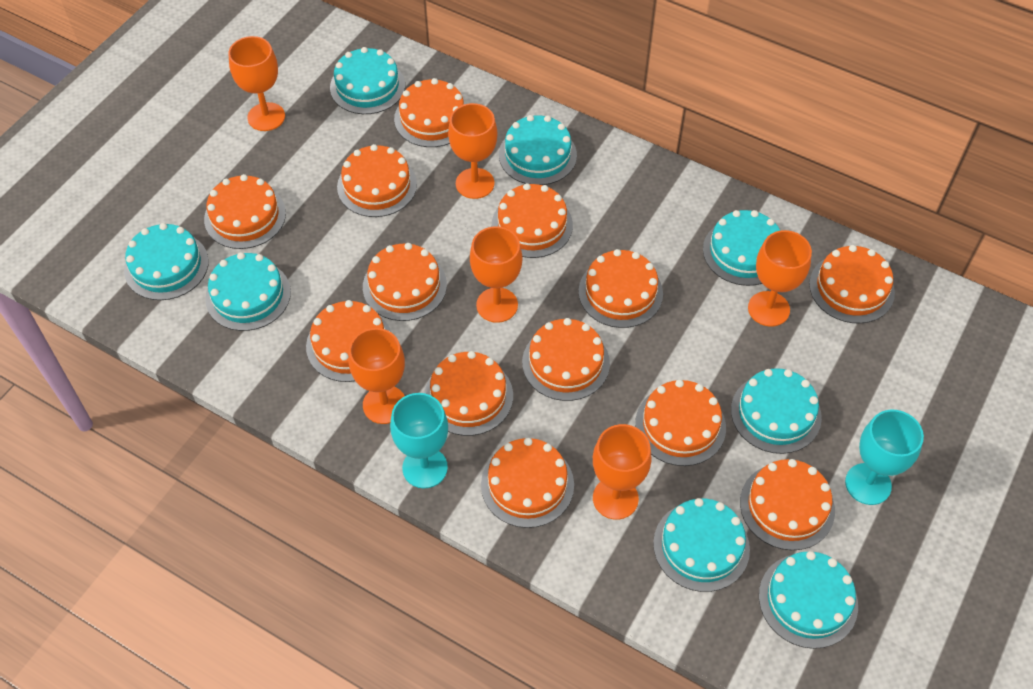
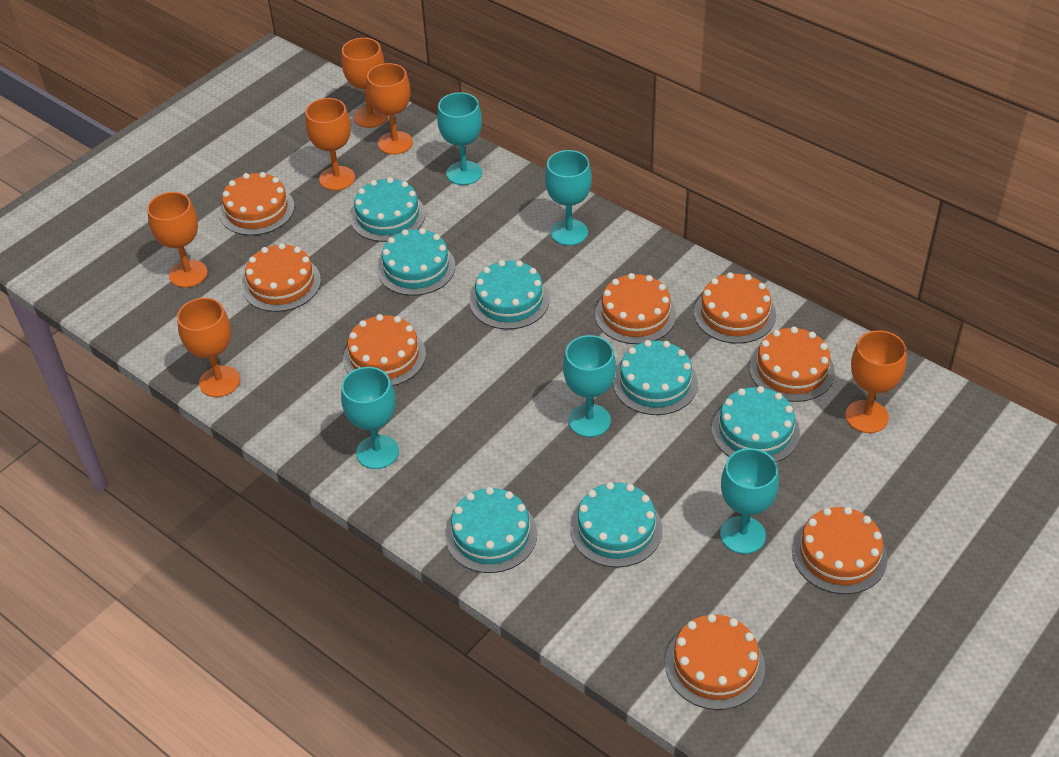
orange cake: 13 -> 8
turquoise cake: 8 -> 7
turquoise goblet: 2 -> 5

